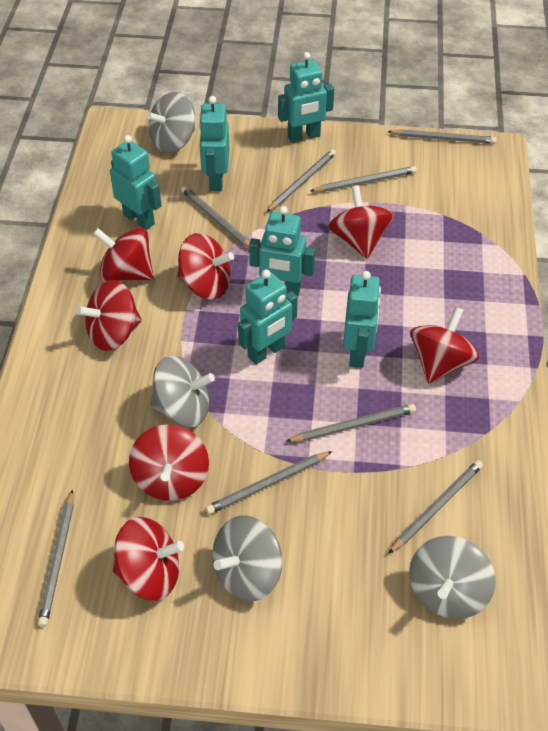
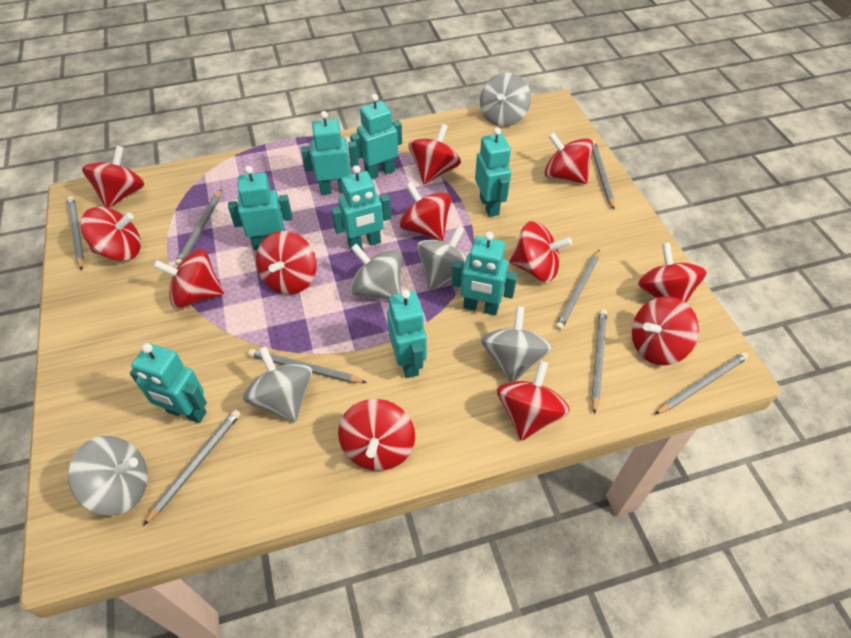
grey spinning top: 4 -> 6
red spinning top: 7 -> 12
turquoise robot: 6 -> 8

